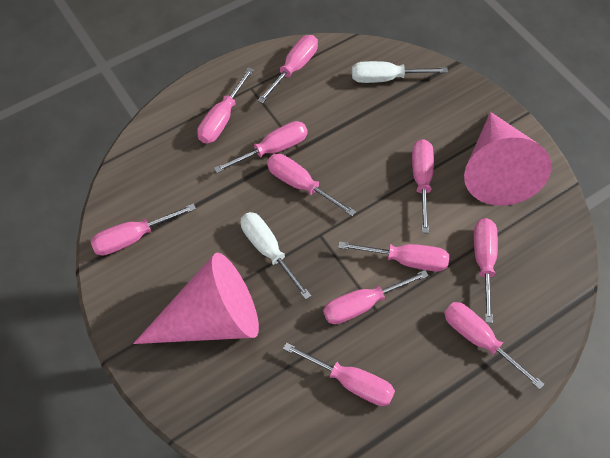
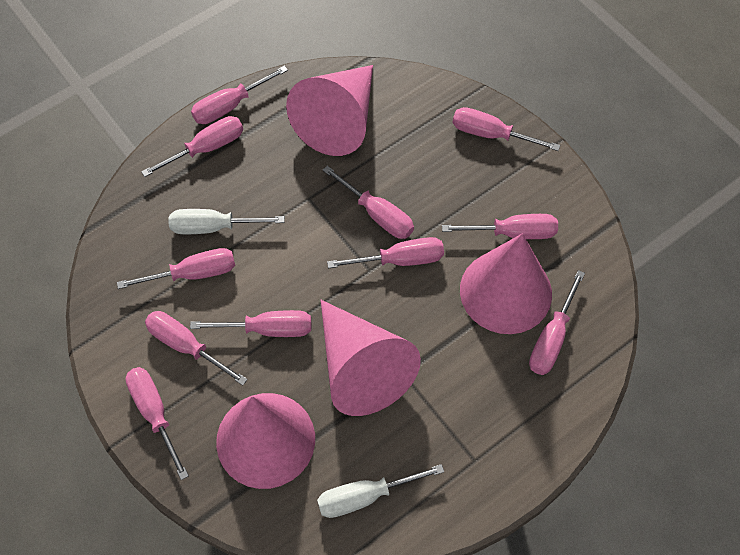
pink cone: 2 -> 4

